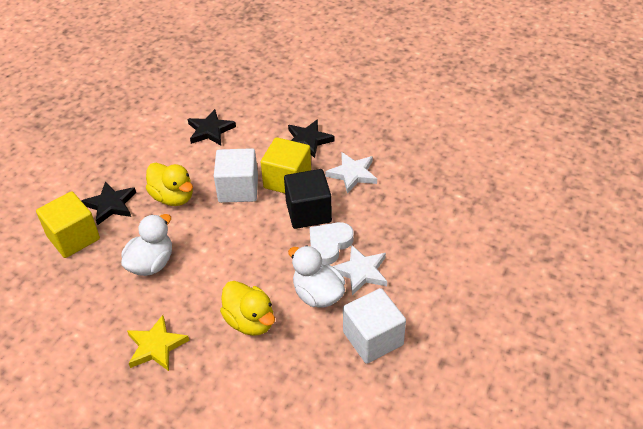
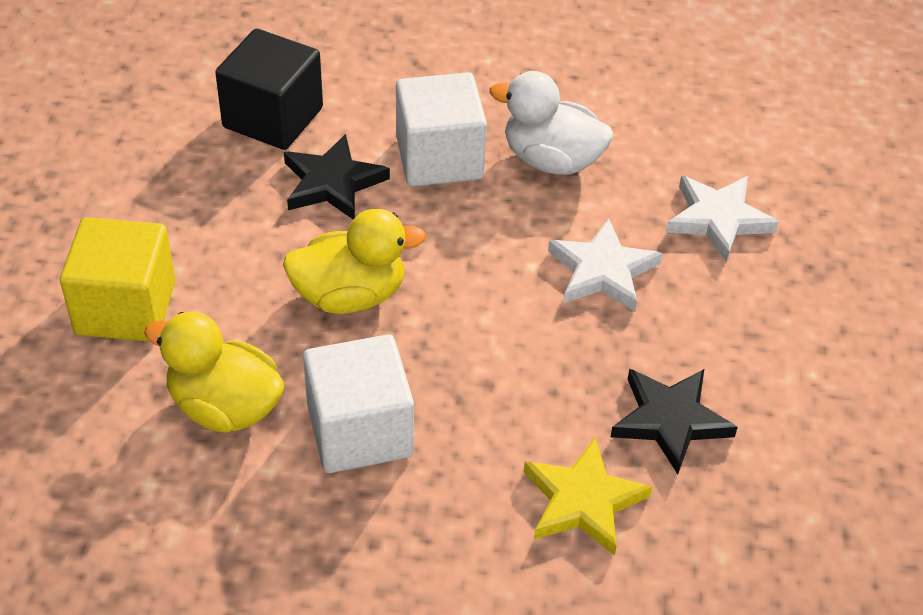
black star: 3 -> 2
white duck: 2 -> 1
white heart: 1 -> 0
yellow cube: 2 -> 1

